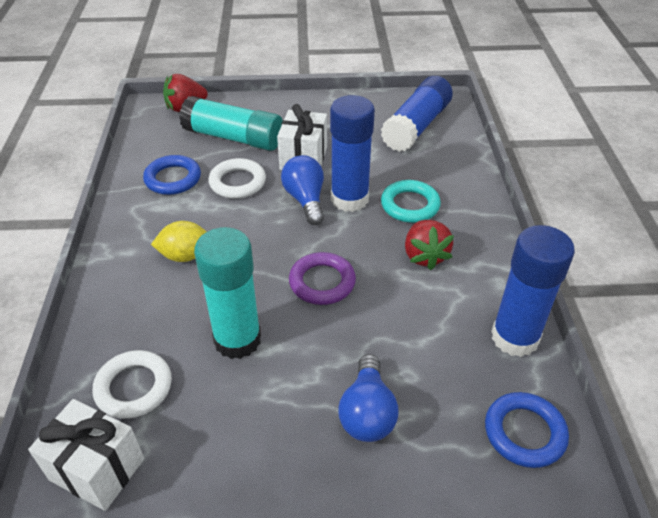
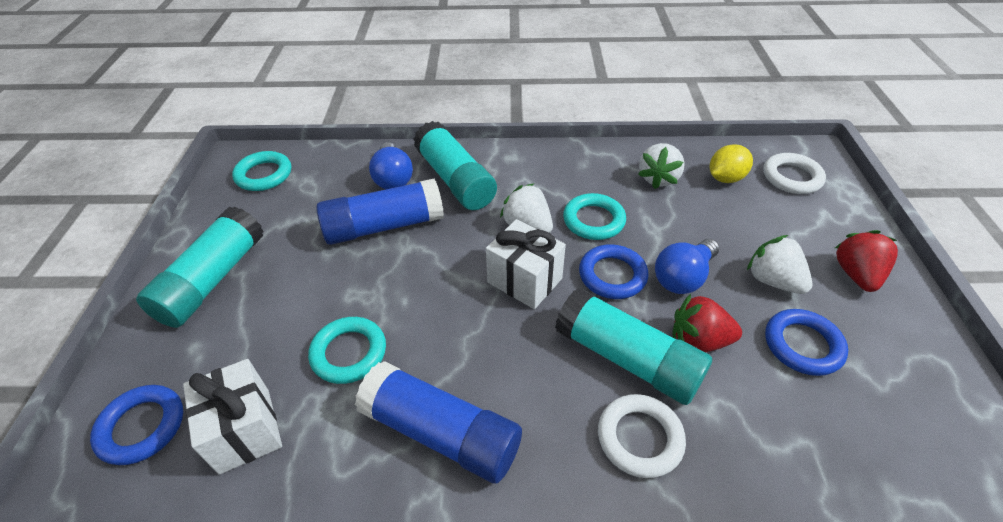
blue glue stick: 3 -> 2
blue ring: 2 -> 3
purple ring: 1 -> 0
turquoise glue stick: 2 -> 3
turquoise ring: 1 -> 3
white strawberry: 0 -> 3

